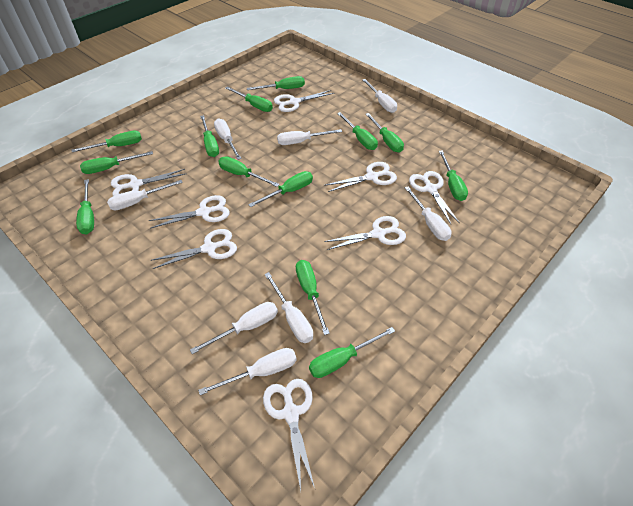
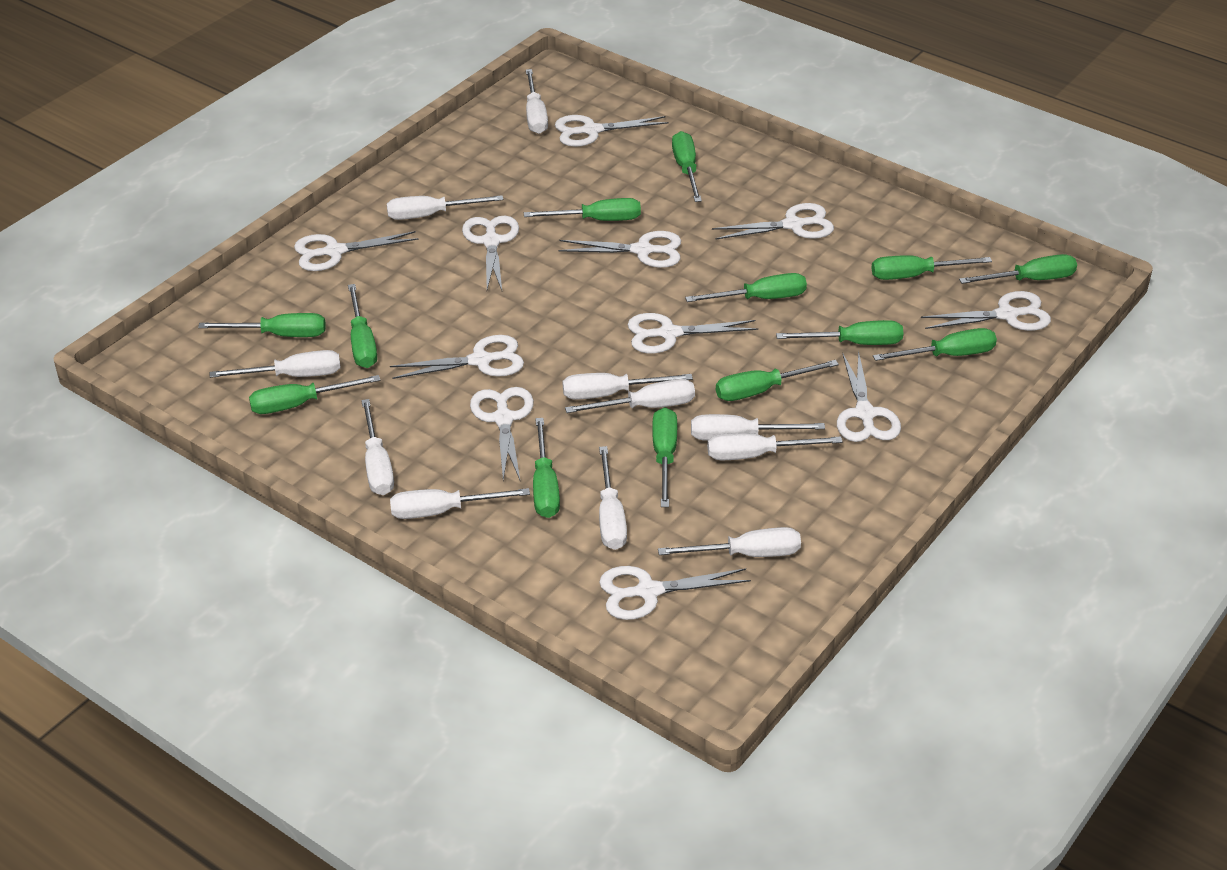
white scissors: 8 -> 11
white screwdriver: 8 -> 11

